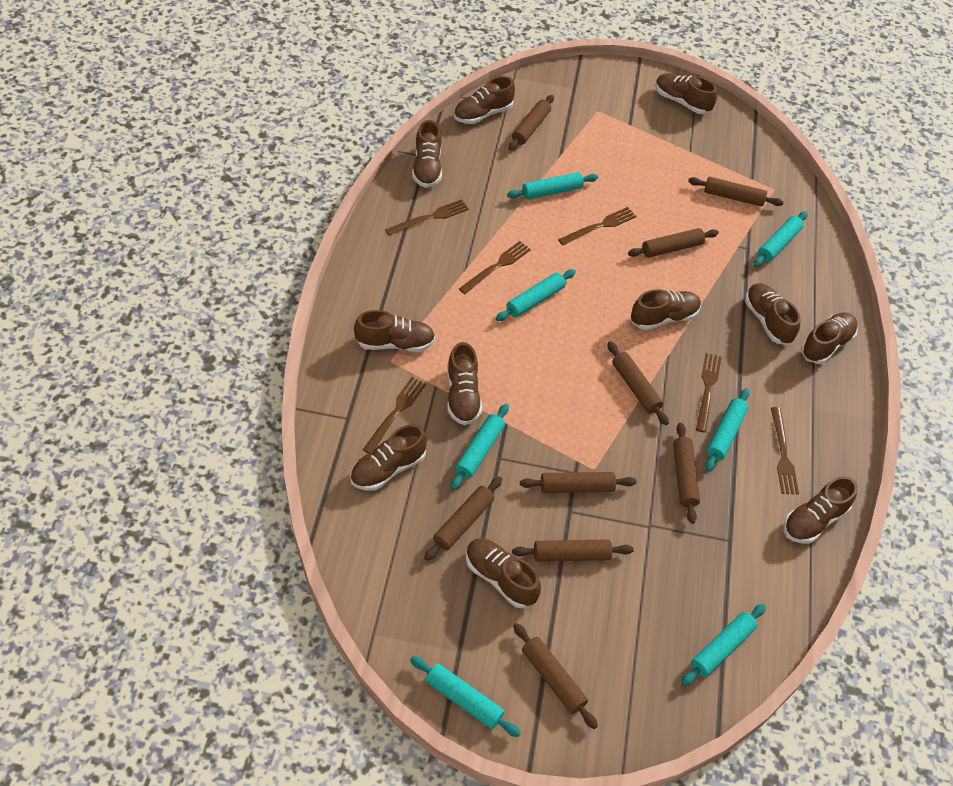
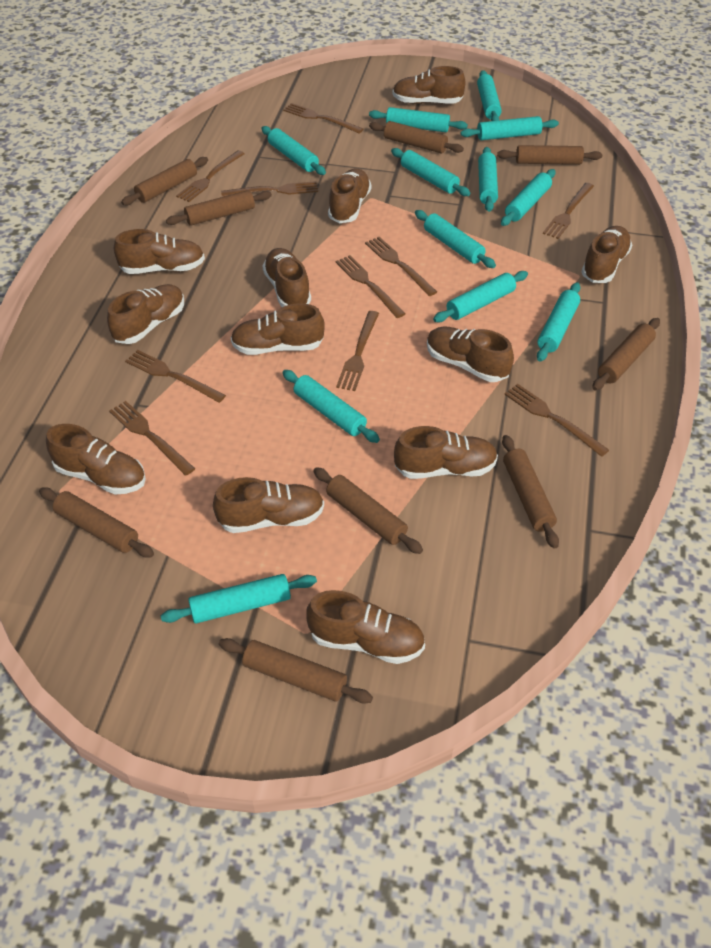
brown fork: 6 -> 10
brown shoe: 11 -> 12
turquoise rolling pin: 7 -> 12

